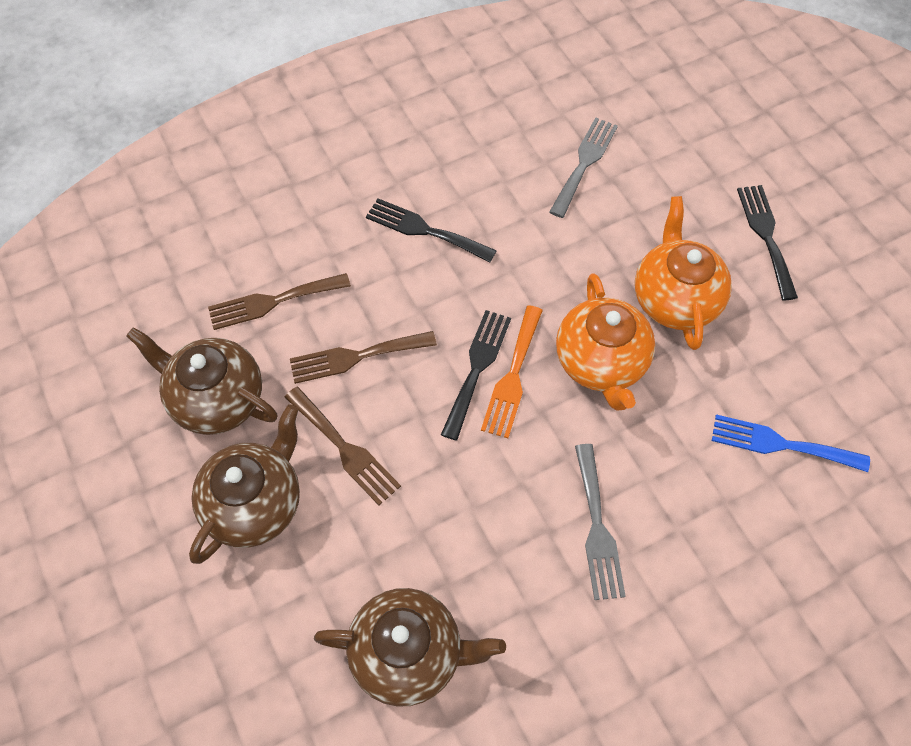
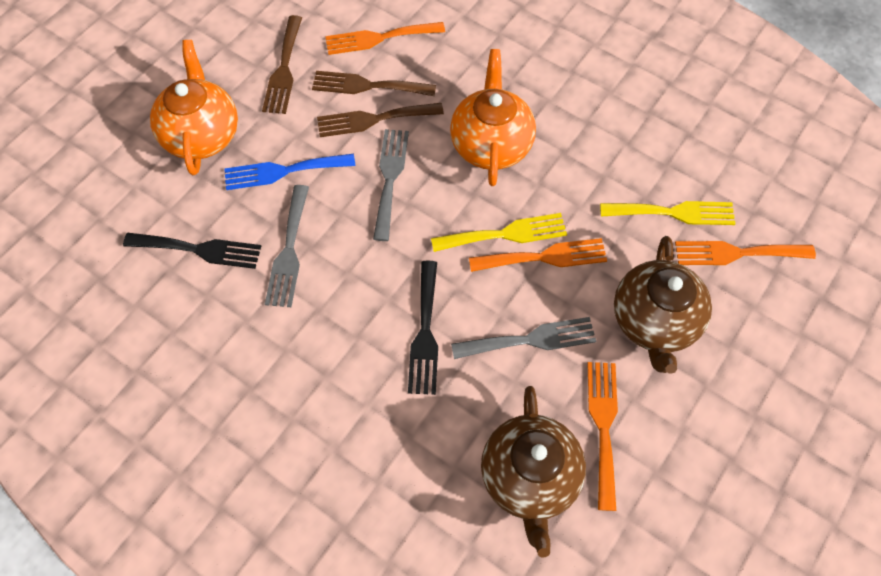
black fork: 3 -> 2
brown teapot: 3 -> 2
grey fork: 2 -> 3
orange fork: 1 -> 4
yellow fork: 0 -> 2

